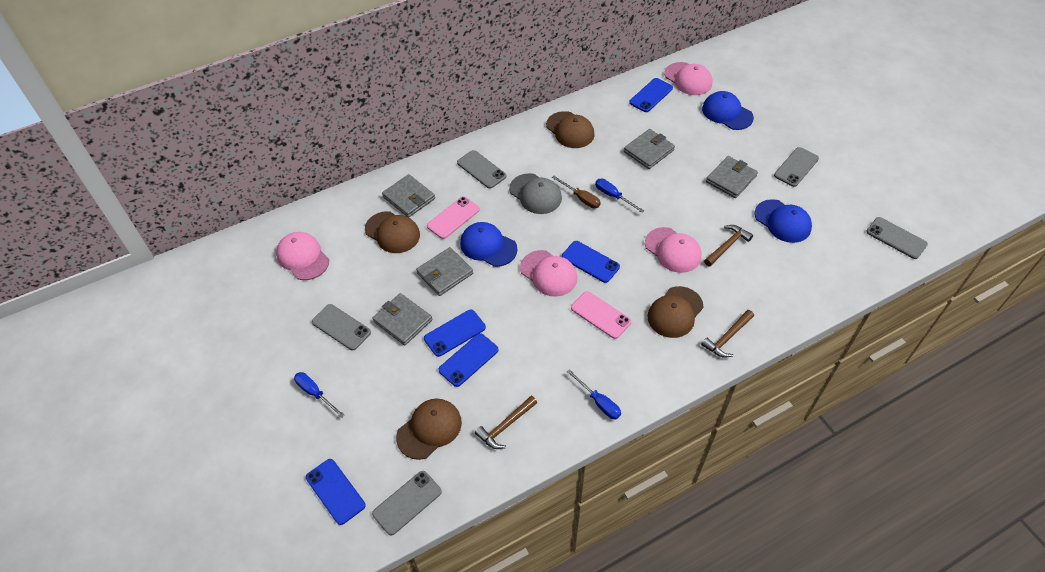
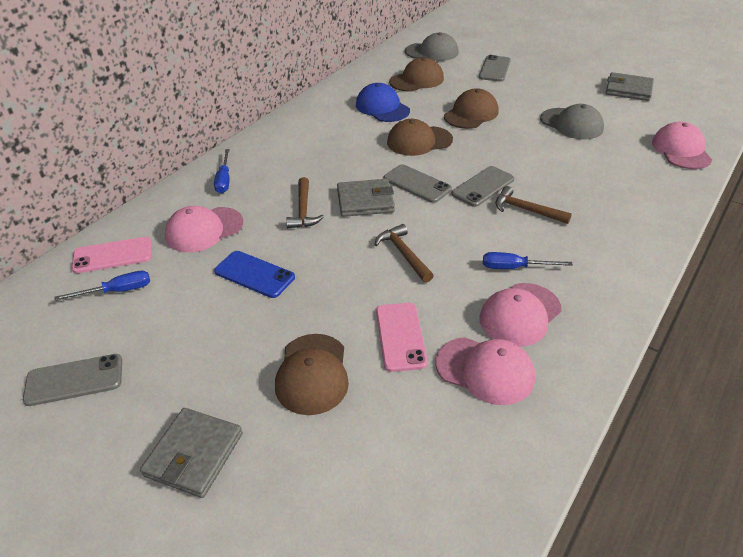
blue cap: 3 -> 1
blue phone: 5 -> 1
brown screwdriver: 1 -> 0
grey cap: 1 -> 2
grey phone: 5 -> 4
grey wallet: 5 -> 3

